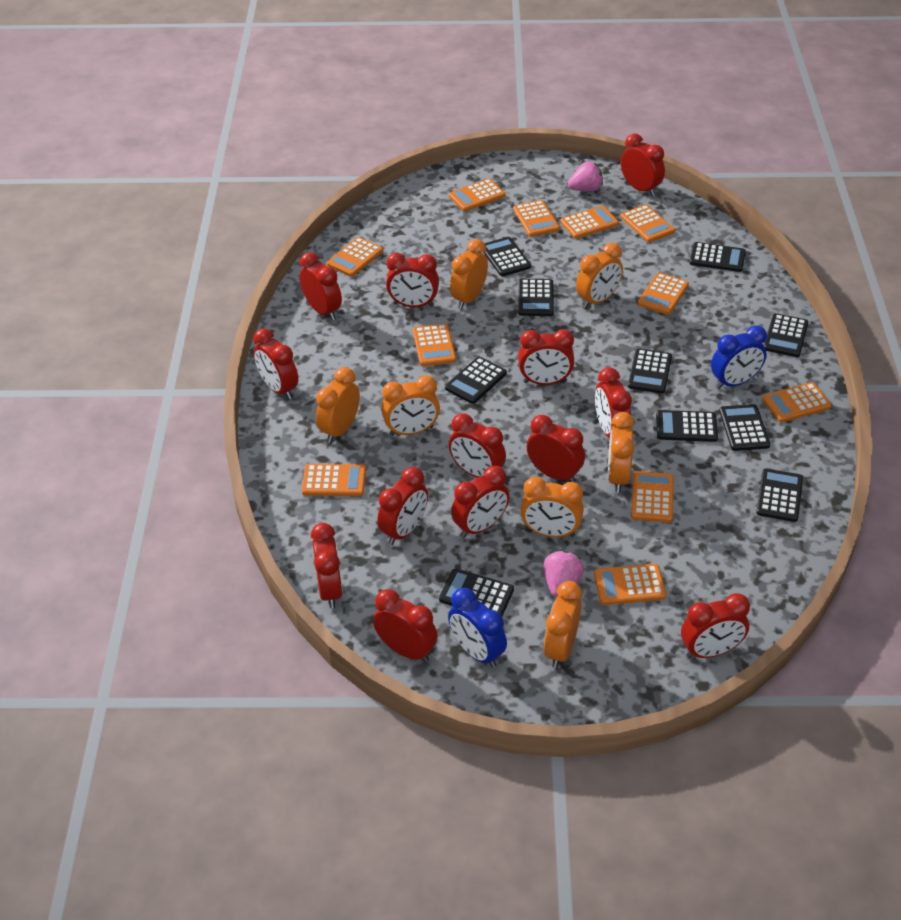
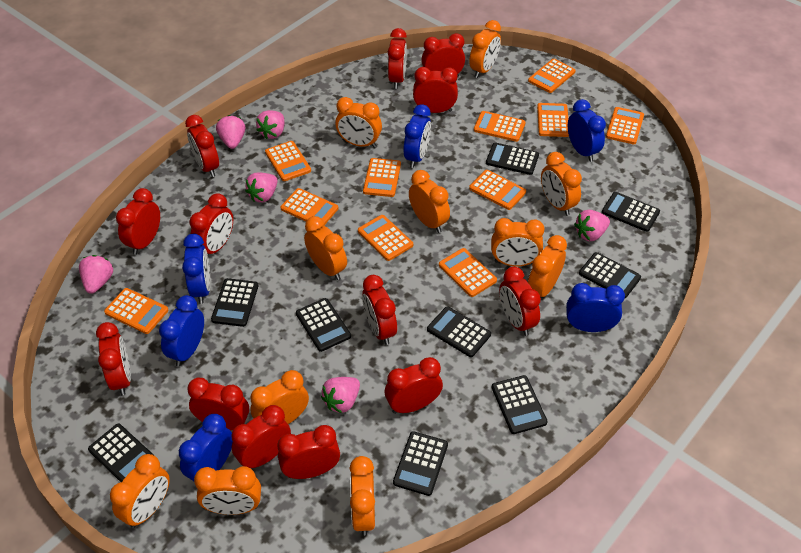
black calculator: 10 -> 9
blue clock: 2 -> 6
orange clock: 7 -> 11
pink strawberry: 2 -> 6

